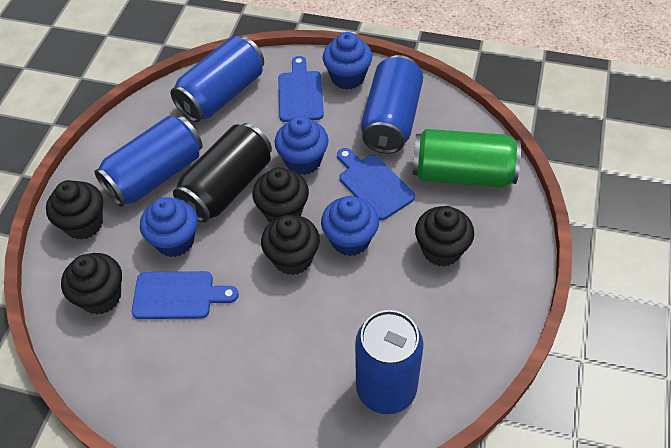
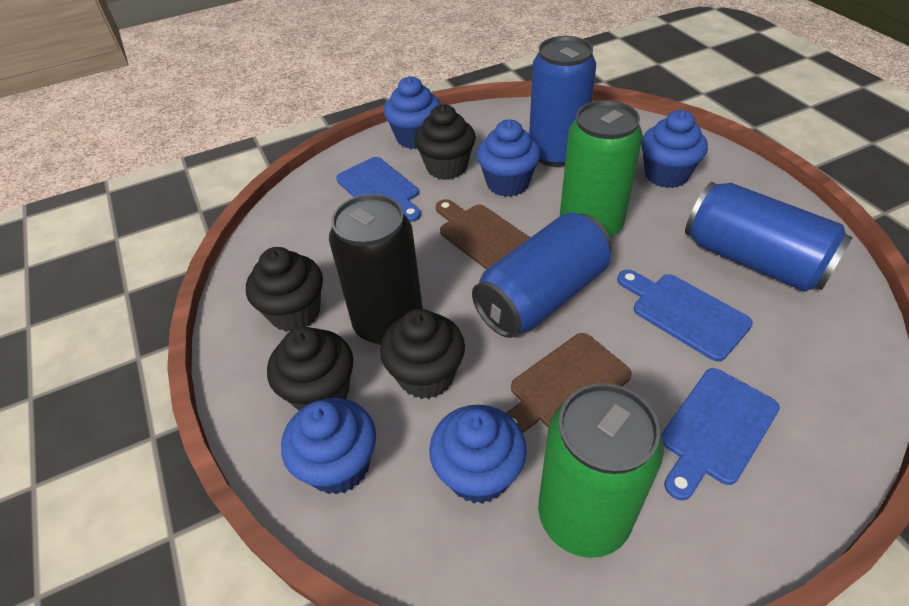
black cupcake: 5 -> 4
blue can: 4 -> 3
blue cupcake: 4 -> 5
brown cutting board: 0 -> 2
green can: 1 -> 2

